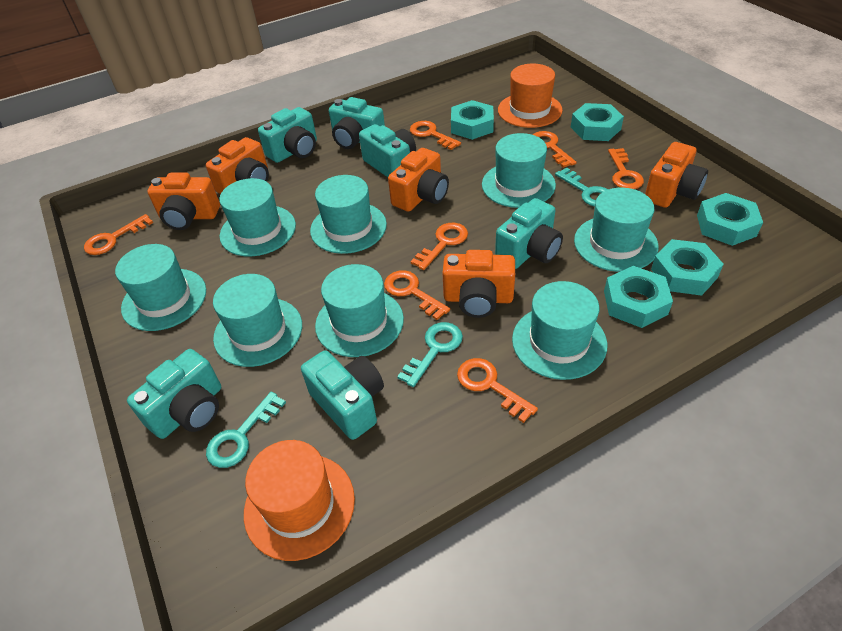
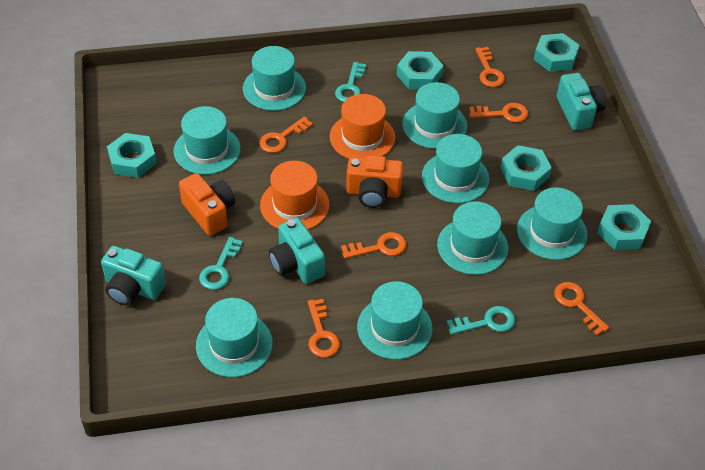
orange camera: 5 -> 2
orange key: 7 -> 6
turquoise camera: 6 -> 3

